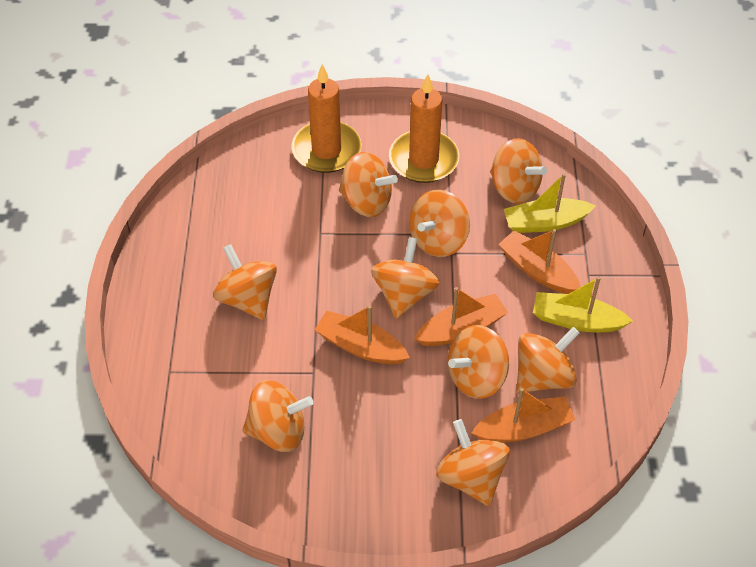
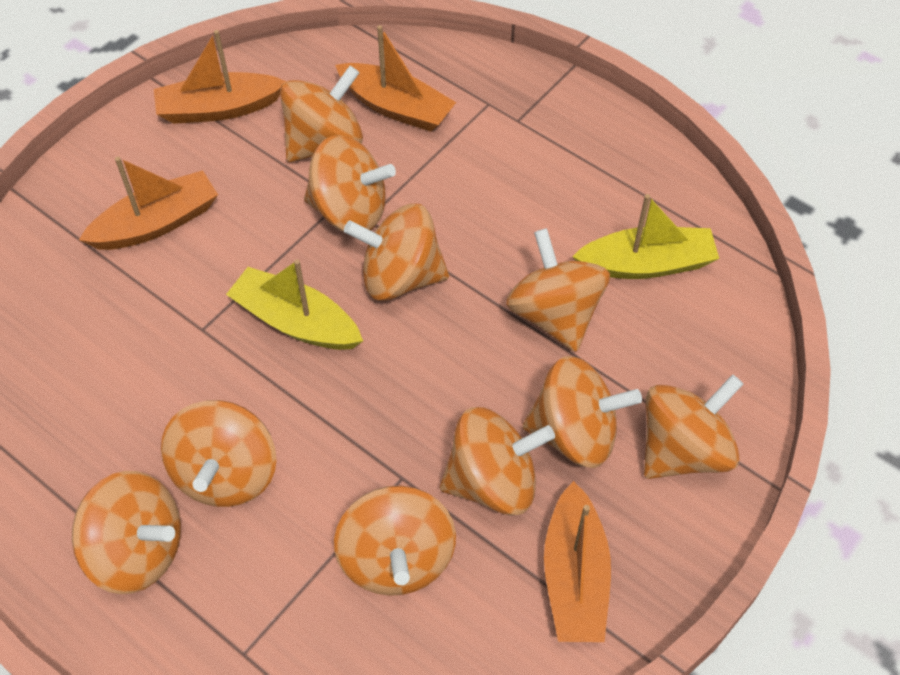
orange candle: 2 -> 0
orange spinning top: 9 -> 10

